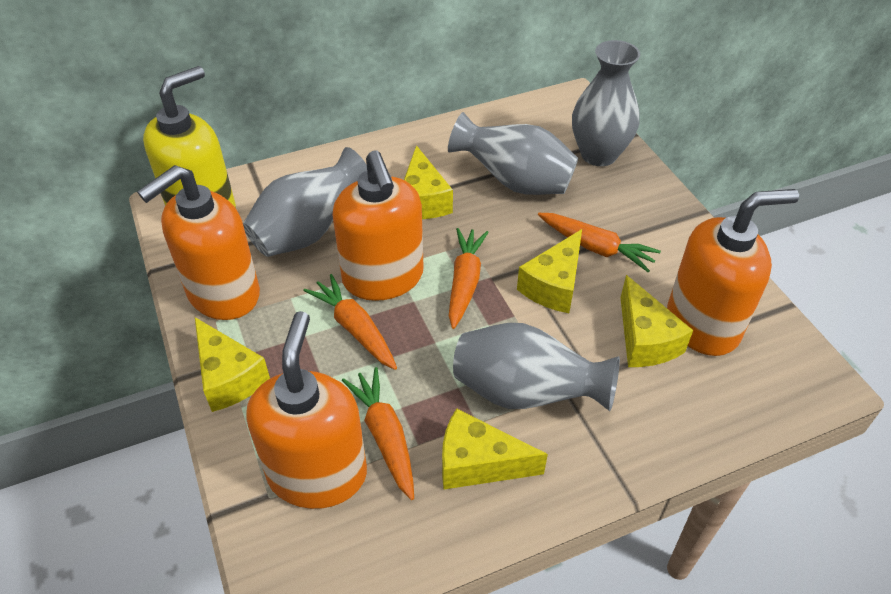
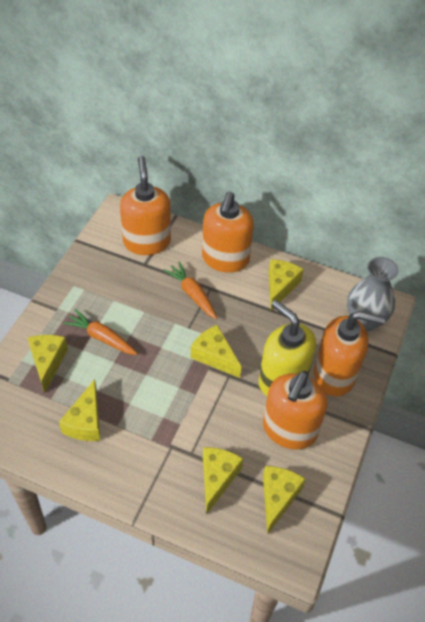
grey vase: 4 -> 1
orange carrot: 4 -> 2
yellow cheese: 5 -> 6

